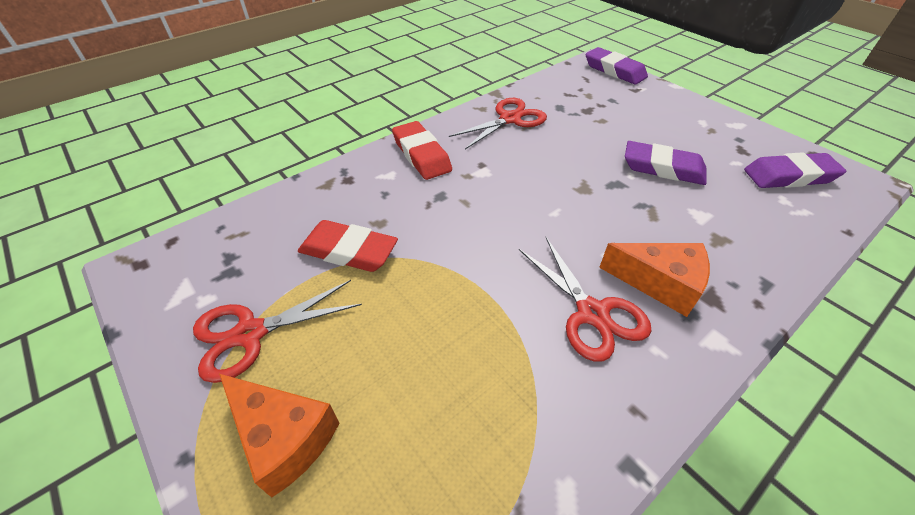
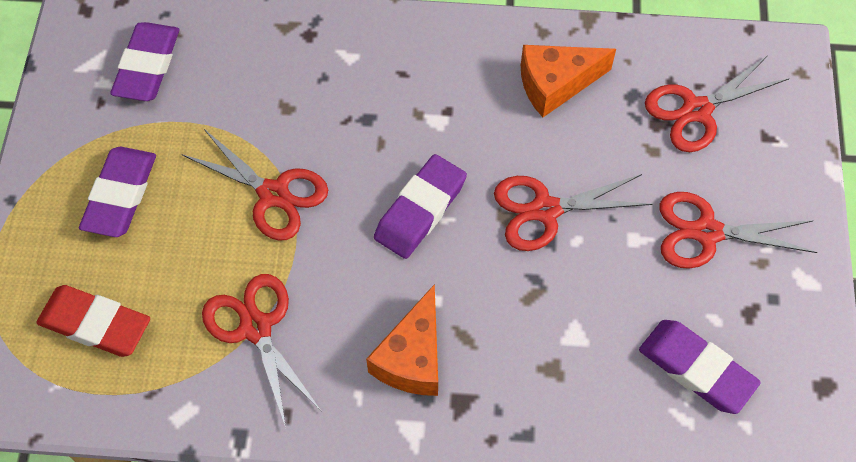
purple eraser: 3 -> 4
red eraser: 2 -> 1
red scissors: 3 -> 5

